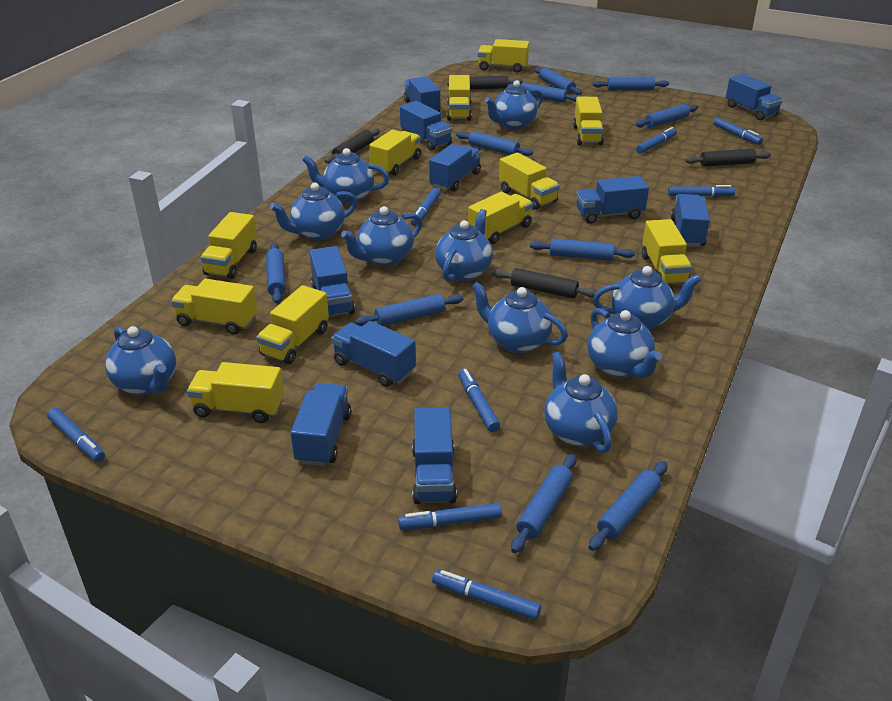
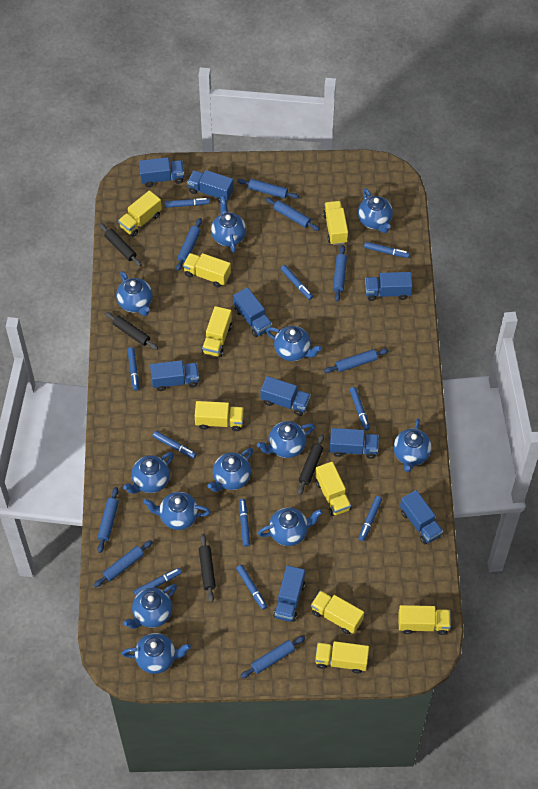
blue marker: 8 -> 10
blue rolling pin: 10 -> 8
blue teapot: 10 -> 12
blue truck: 10 -> 9
yellow truck: 11 -> 9

